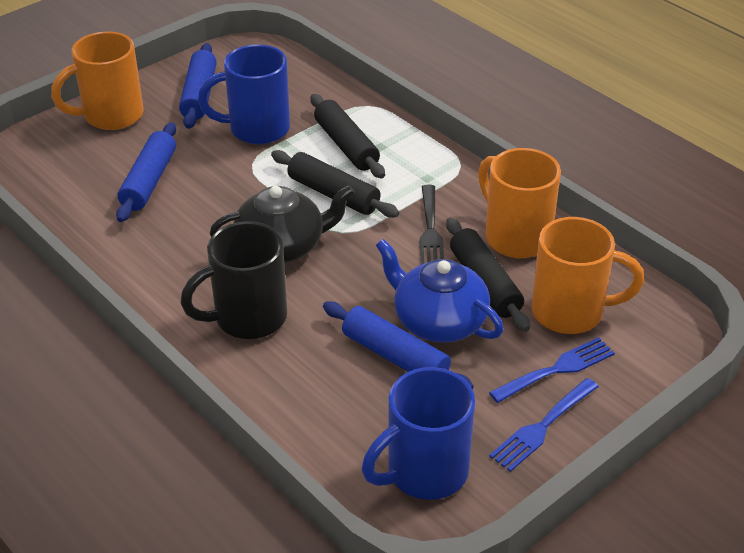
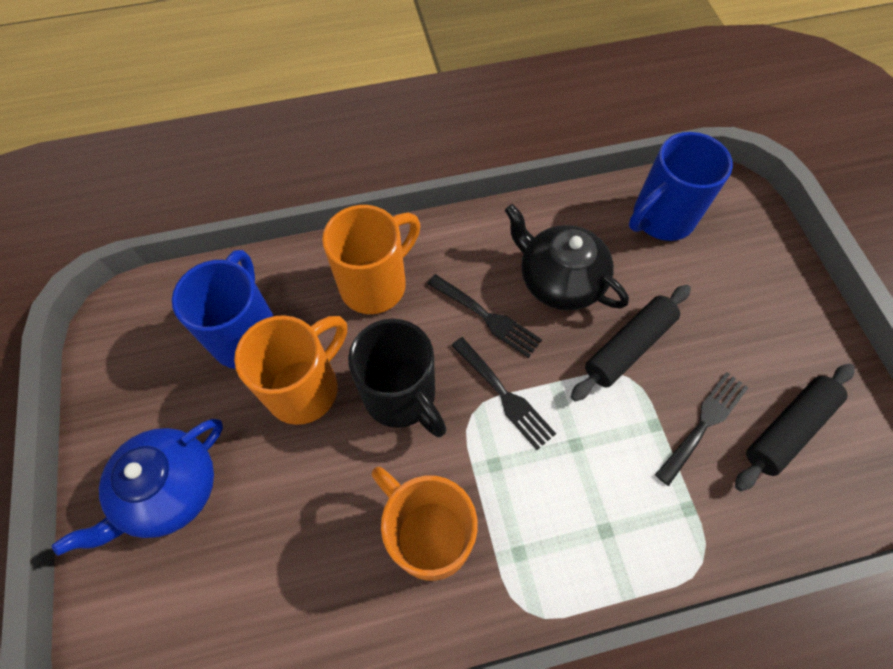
black fork: 1 -> 3
black rolling pin: 3 -> 2
blue fork: 2 -> 0
blue rolling pin: 3 -> 0

